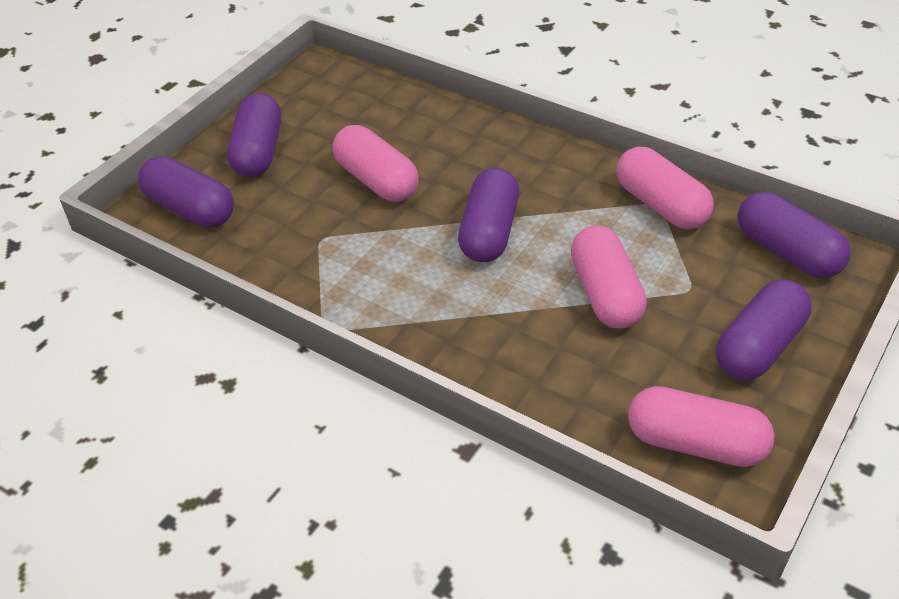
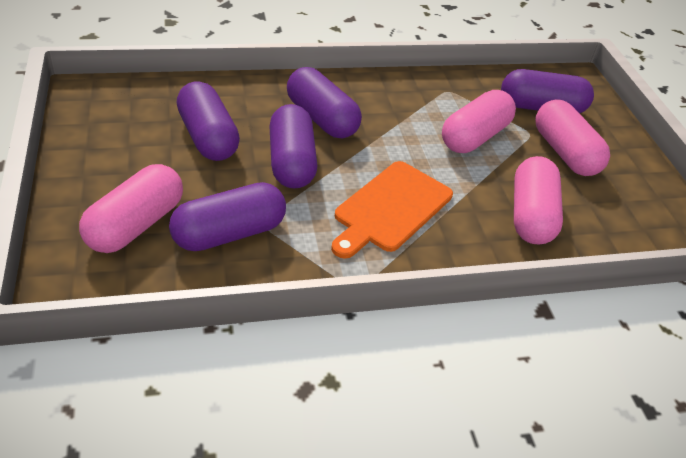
orange cutting board: 0 -> 1

